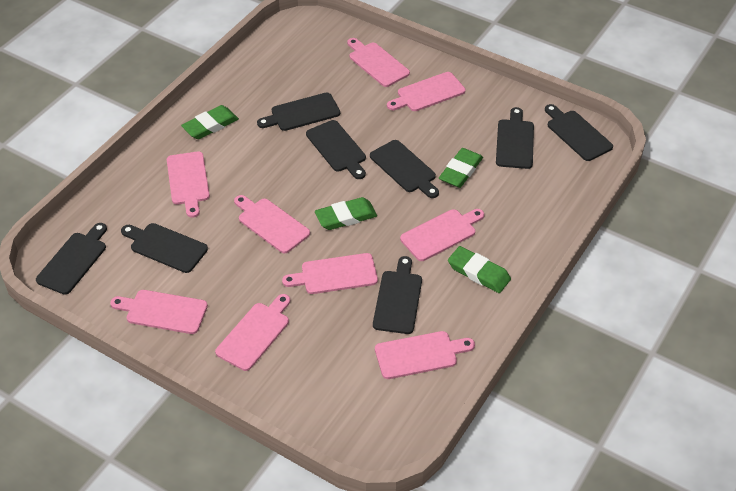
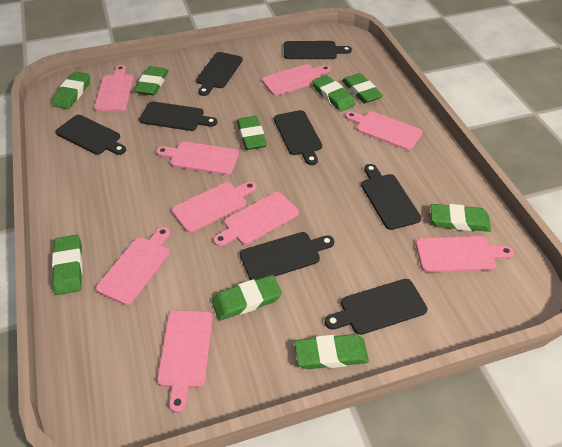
green eraser: 4 -> 9

